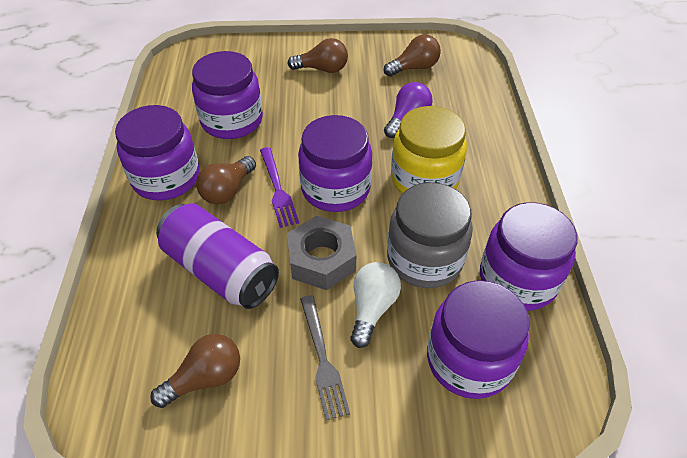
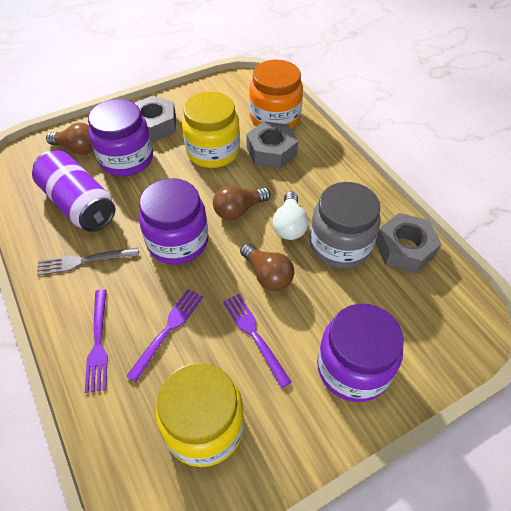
brown light bulb: 4 -> 3
grey nut: 1 -> 3
orange jar: 0 -> 1
purple fork: 1 -> 3
purple jar: 5 -> 3
purple light bulb: 1 -> 0
yellow jar: 1 -> 2

